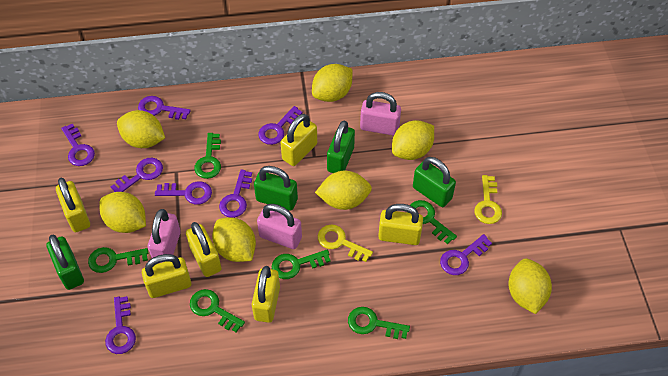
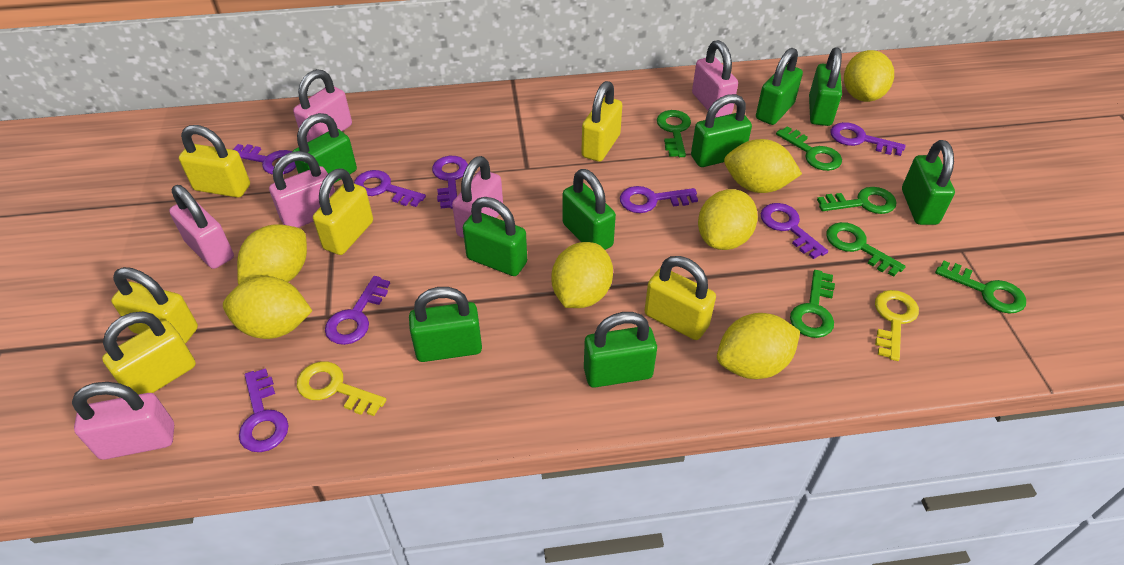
green padlock: 4 -> 9
pink padlock: 3 -> 6

